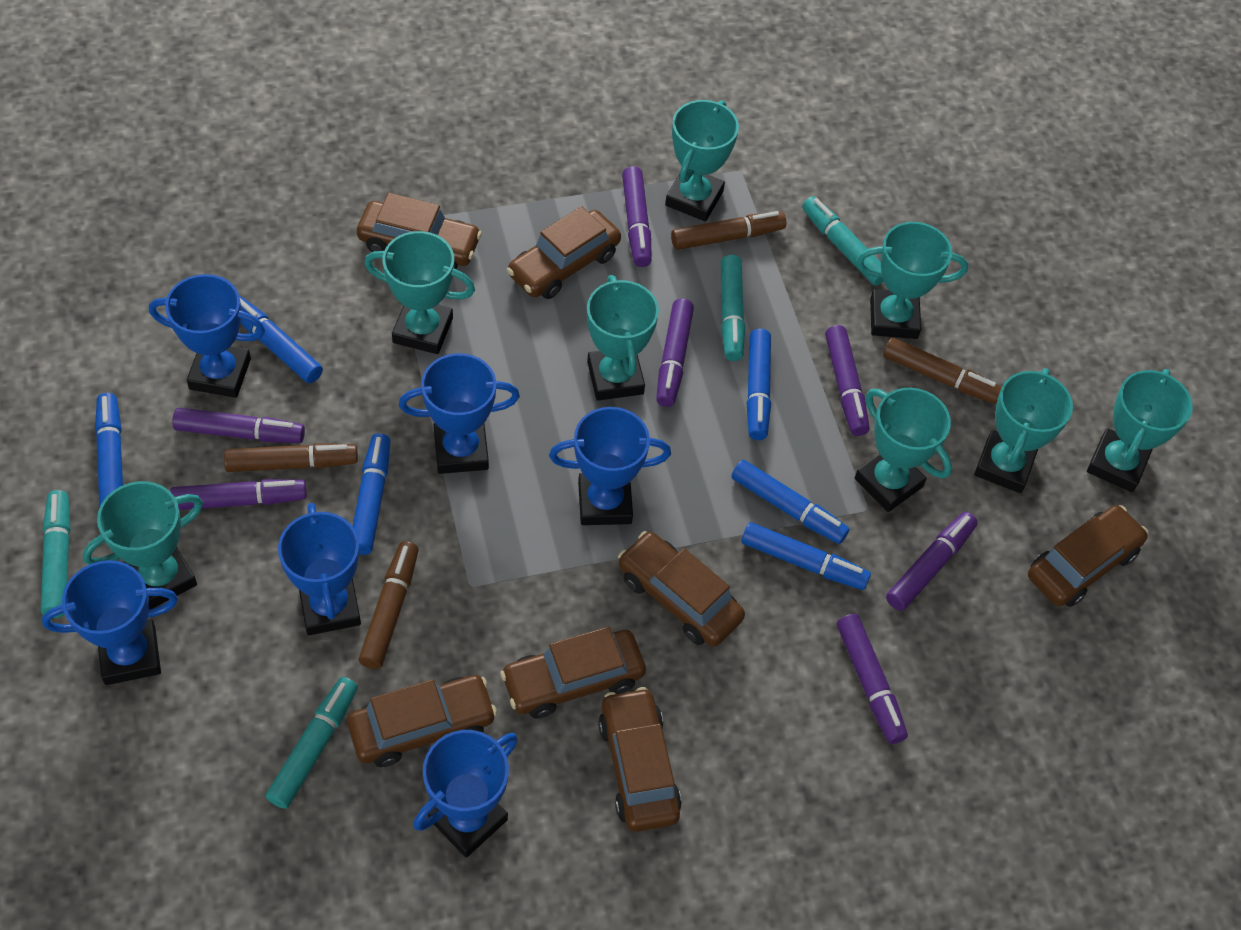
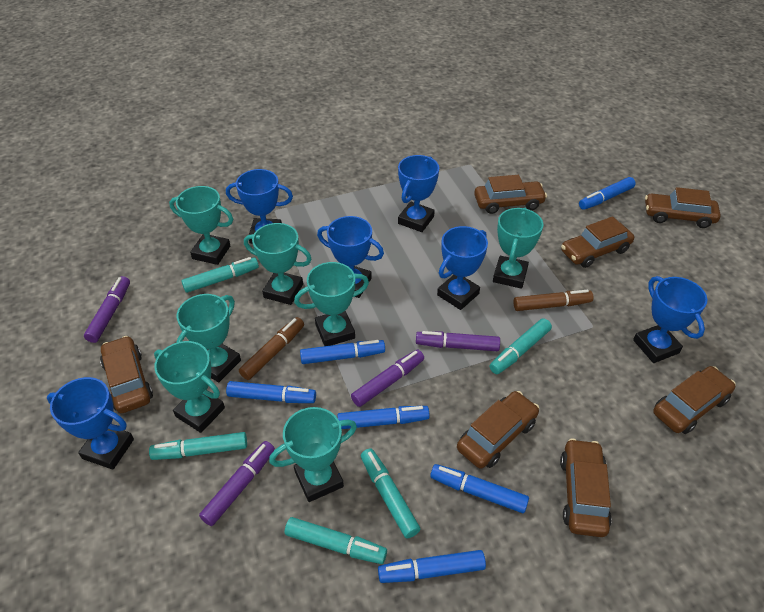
brown marker: 4 -> 2
purple marker: 7 -> 4
turquoise marker: 4 -> 5
turquoise trophy: 8 -> 7

